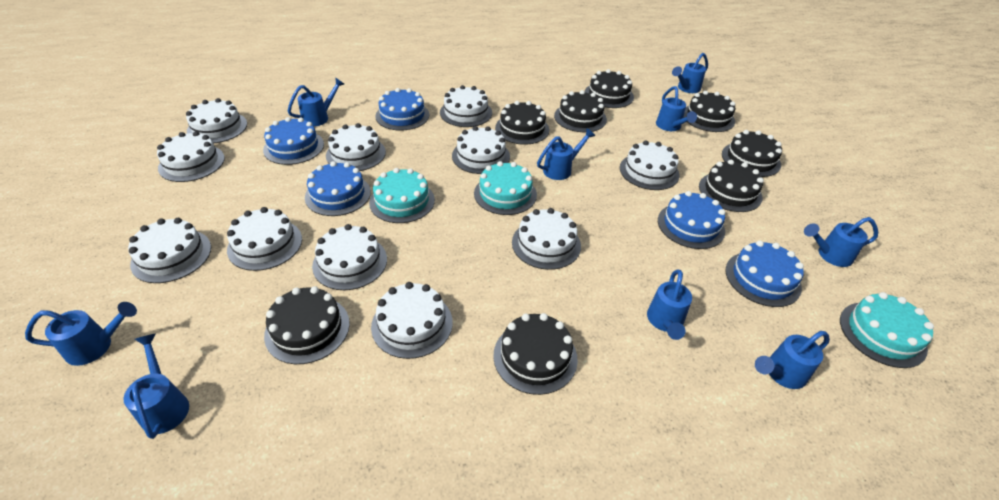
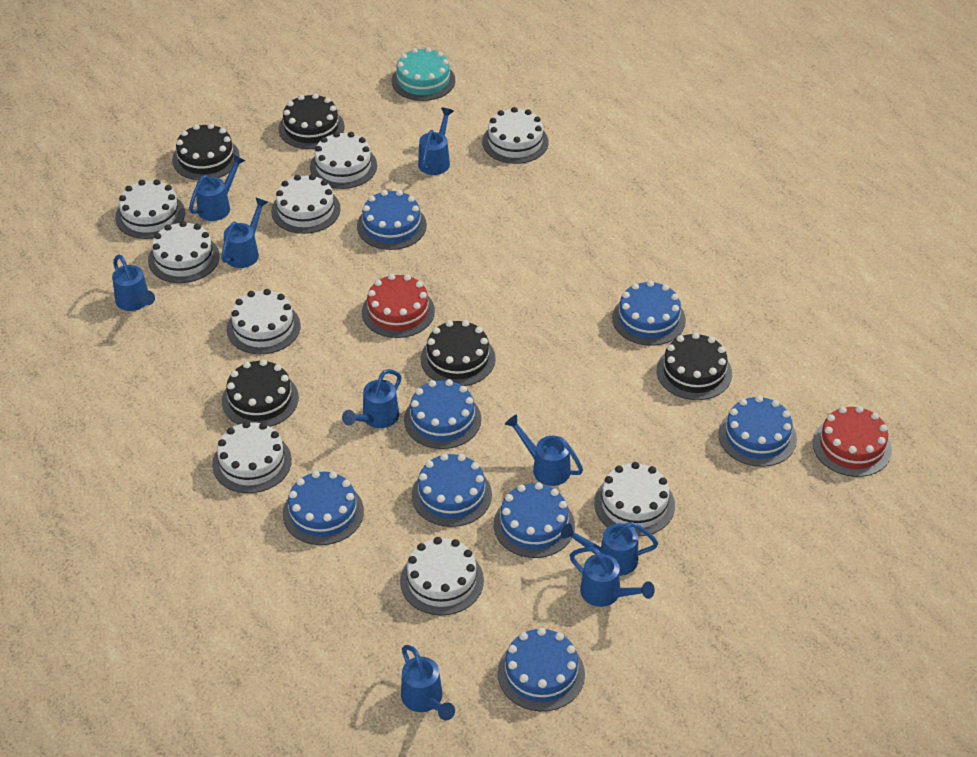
black cake: 8 -> 5
blue cake: 5 -> 8
red cake: 0 -> 2
turquoise cake: 3 -> 1
white cake: 11 -> 9

